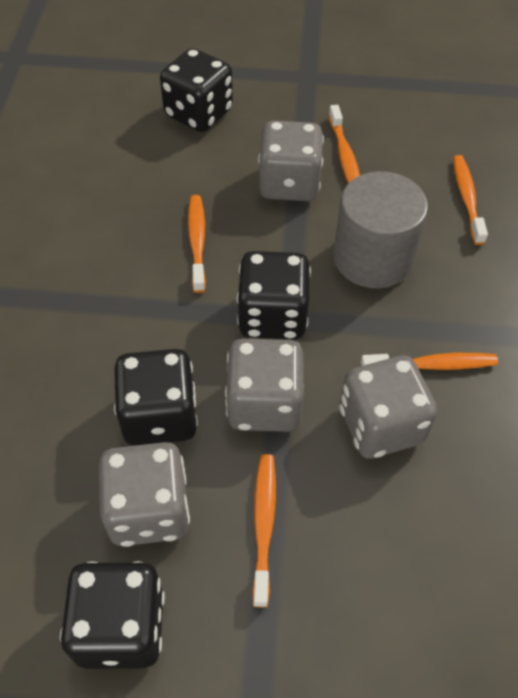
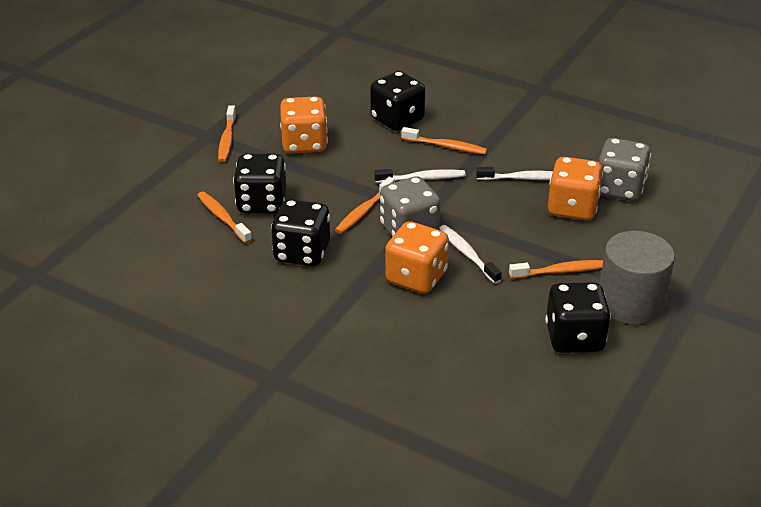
grey dice: 4 -> 2
orange dice: 0 -> 3
white toothbrush: 0 -> 3

